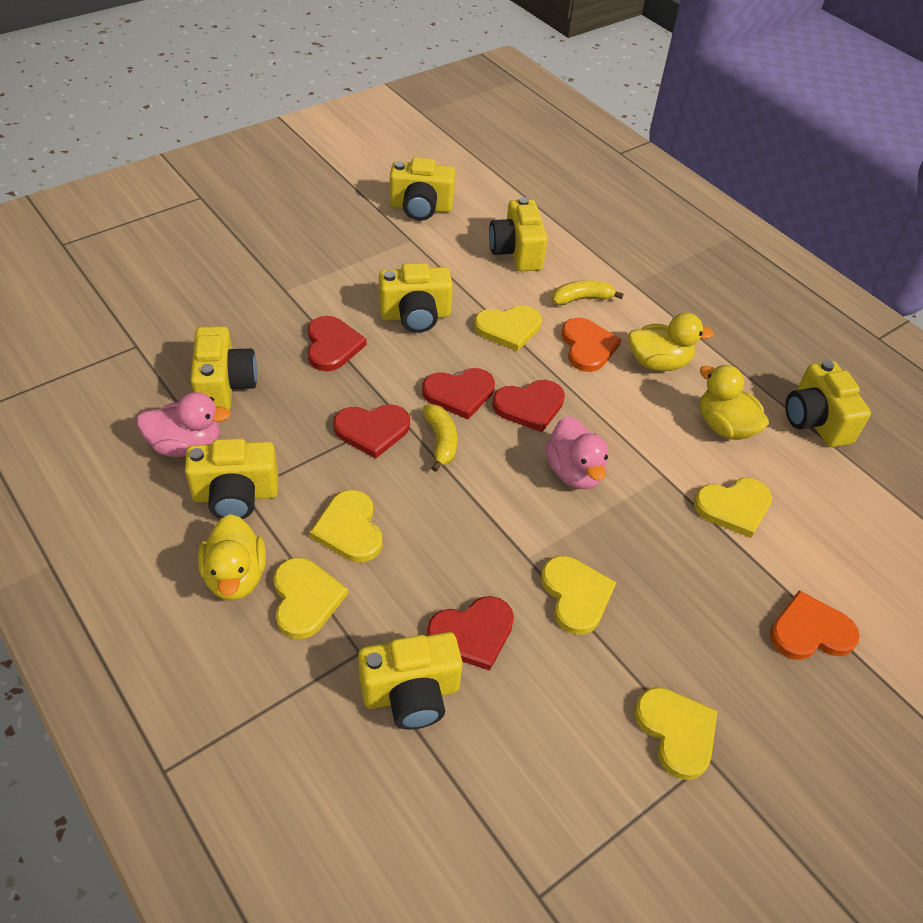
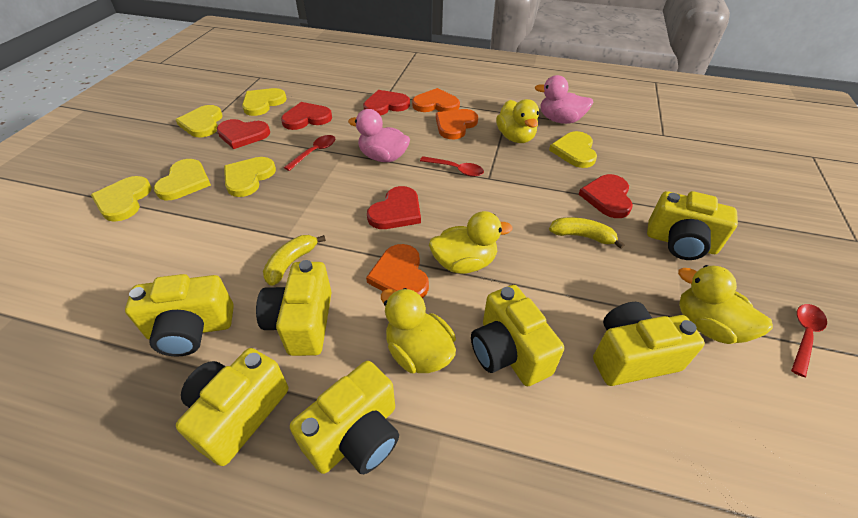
orange heart: 2 -> 3
red spoon: 0 -> 3
yellow duck: 3 -> 4

